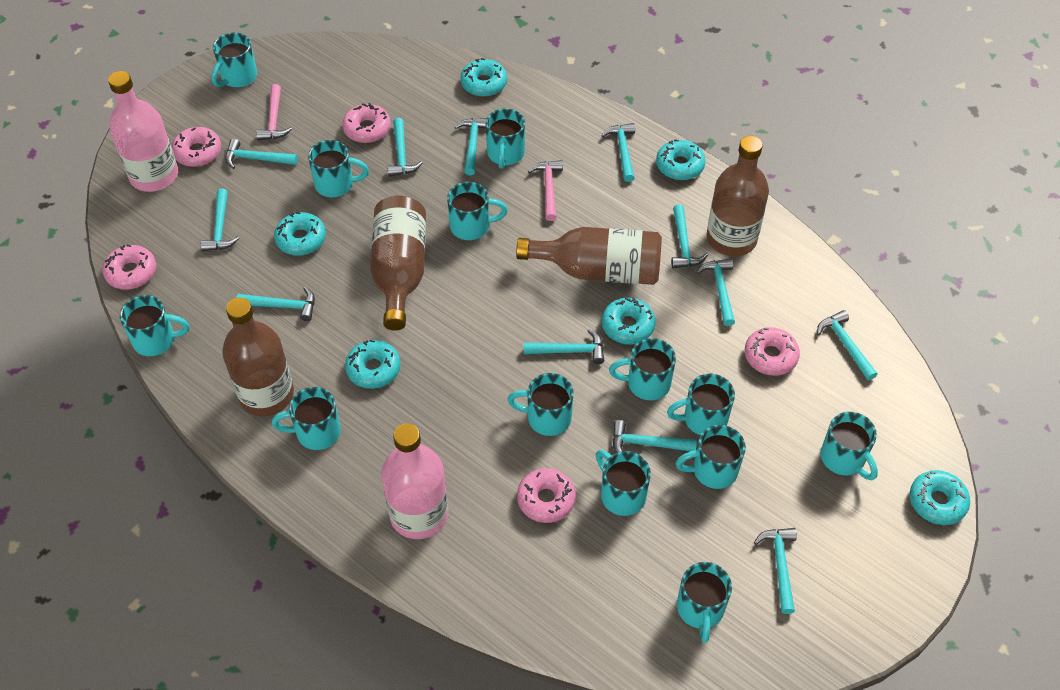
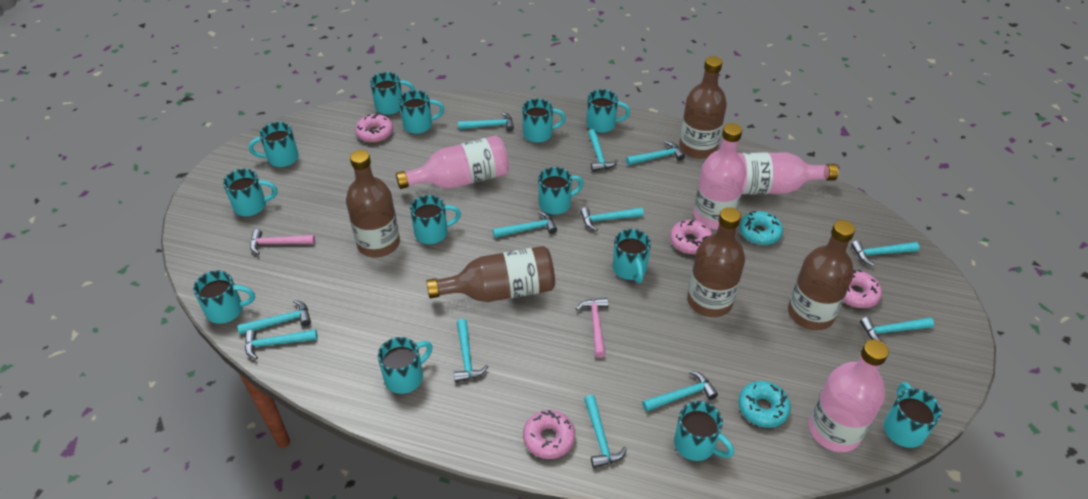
brown bottle: 4 -> 5
pink bottle: 2 -> 4
pink donut: 5 -> 4
turquoise donut: 6 -> 2

